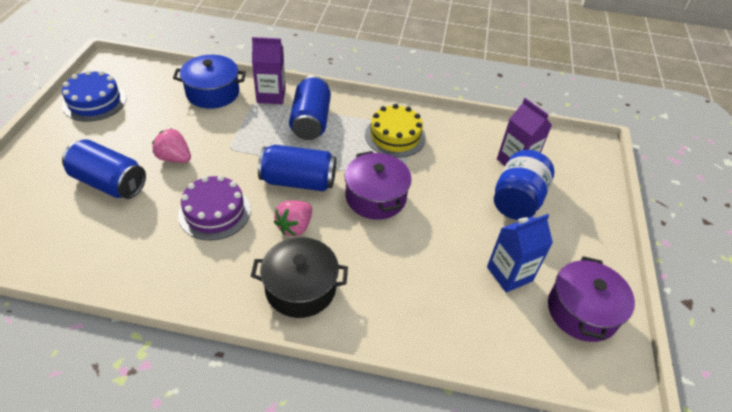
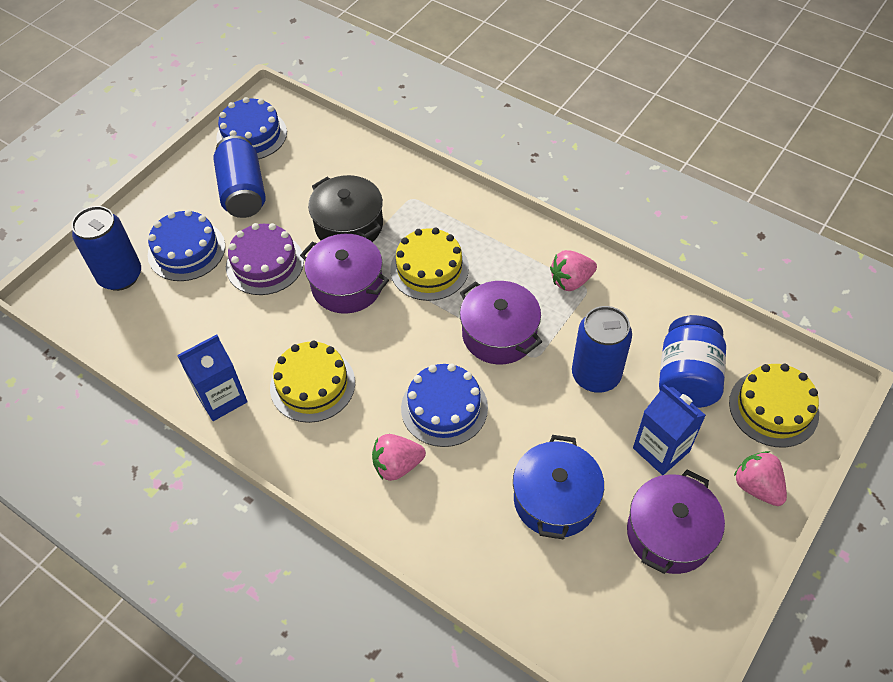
blue cake: 1 -> 3
blue carton: 1 -> 2
pink strawberry: 2 -> 3
purple carton: 2 -> 0
purple pot: 2 -> 3
yellow cake: 1 -> 3

